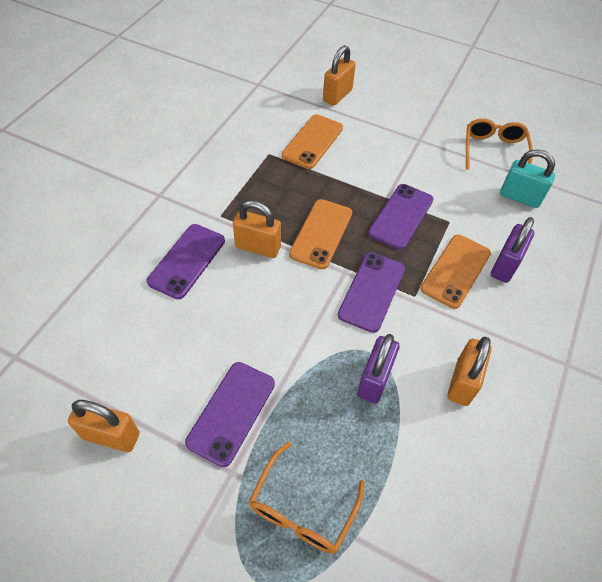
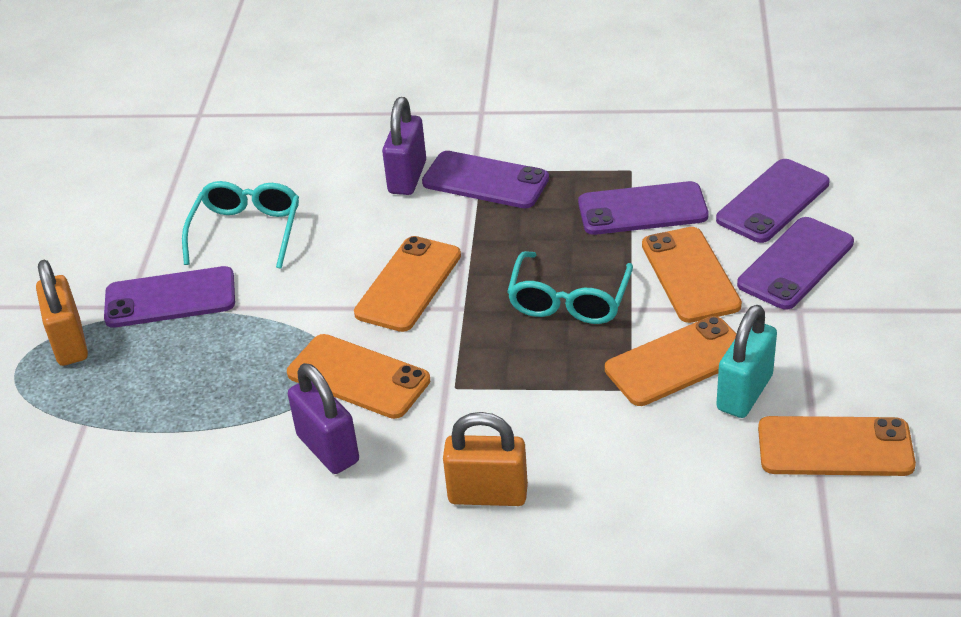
orange glasses: 2 -> 0
orange padlock: 4 -> 2
orange phone: 3 -> 5
purple phone: 4 -> 5
turquoise glasses: 0 -> 2

